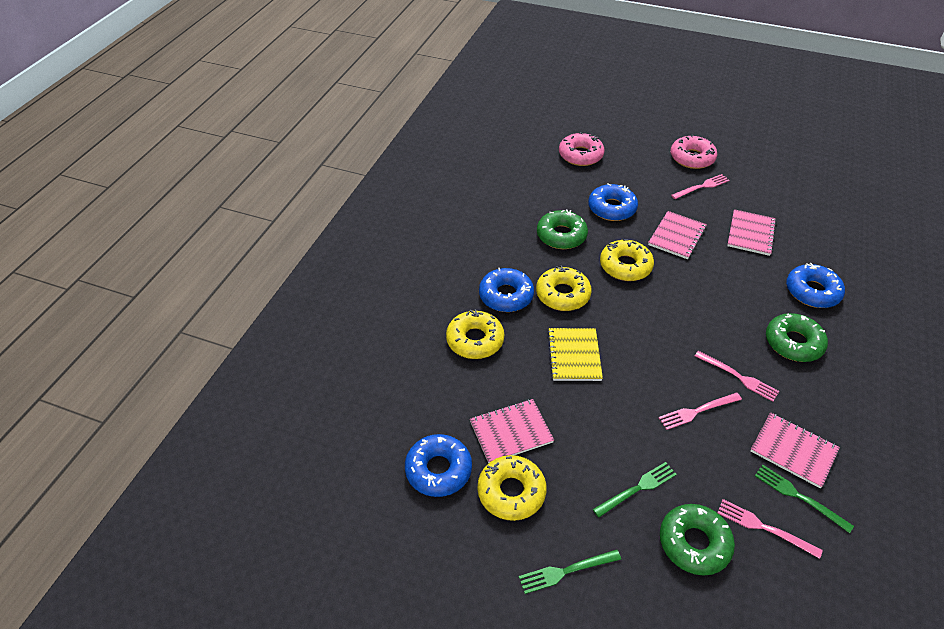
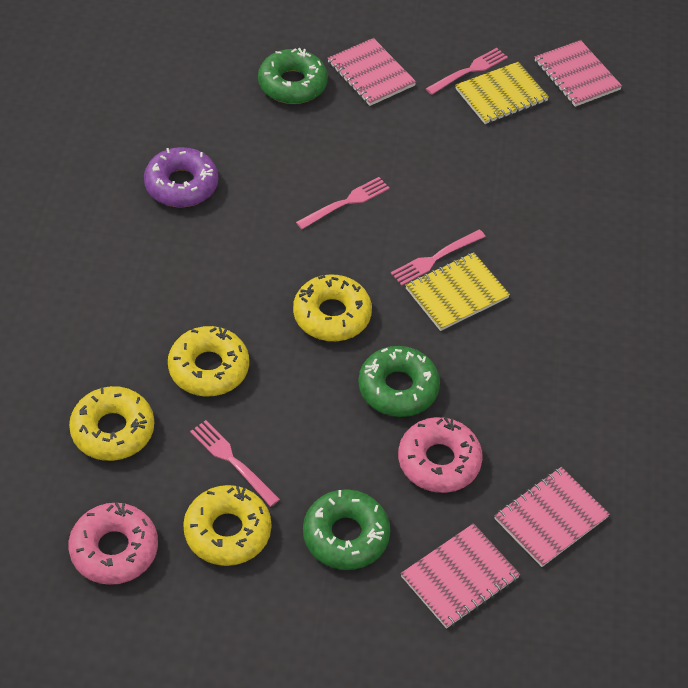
blue donut: 4 -> 0
green fork: 3 -> 0
purple donut: 0 -> 1
yellow notebook: 1 -> 2

